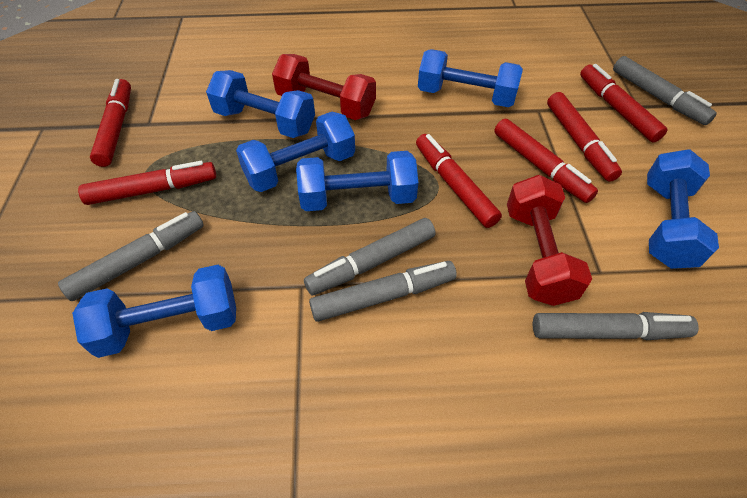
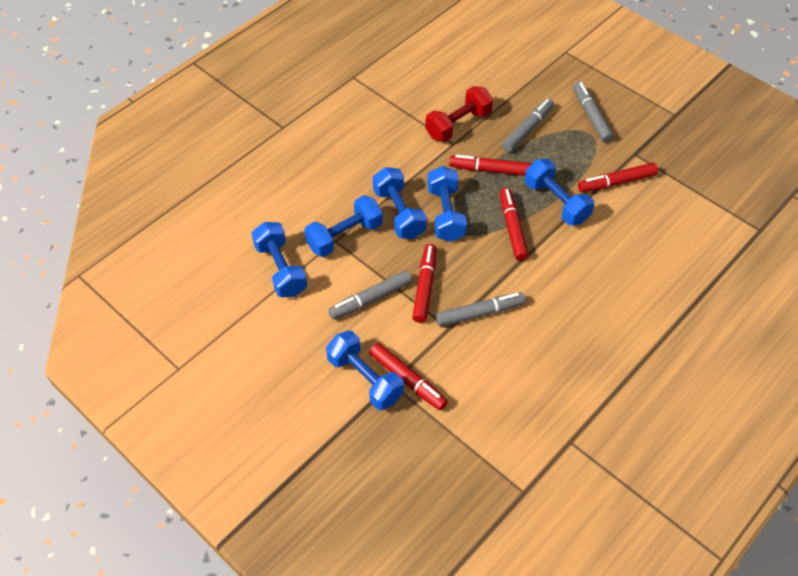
grey marker: 5 -> 4
red dumbbell: 2 -> 1
red marker: 6 -> 5

